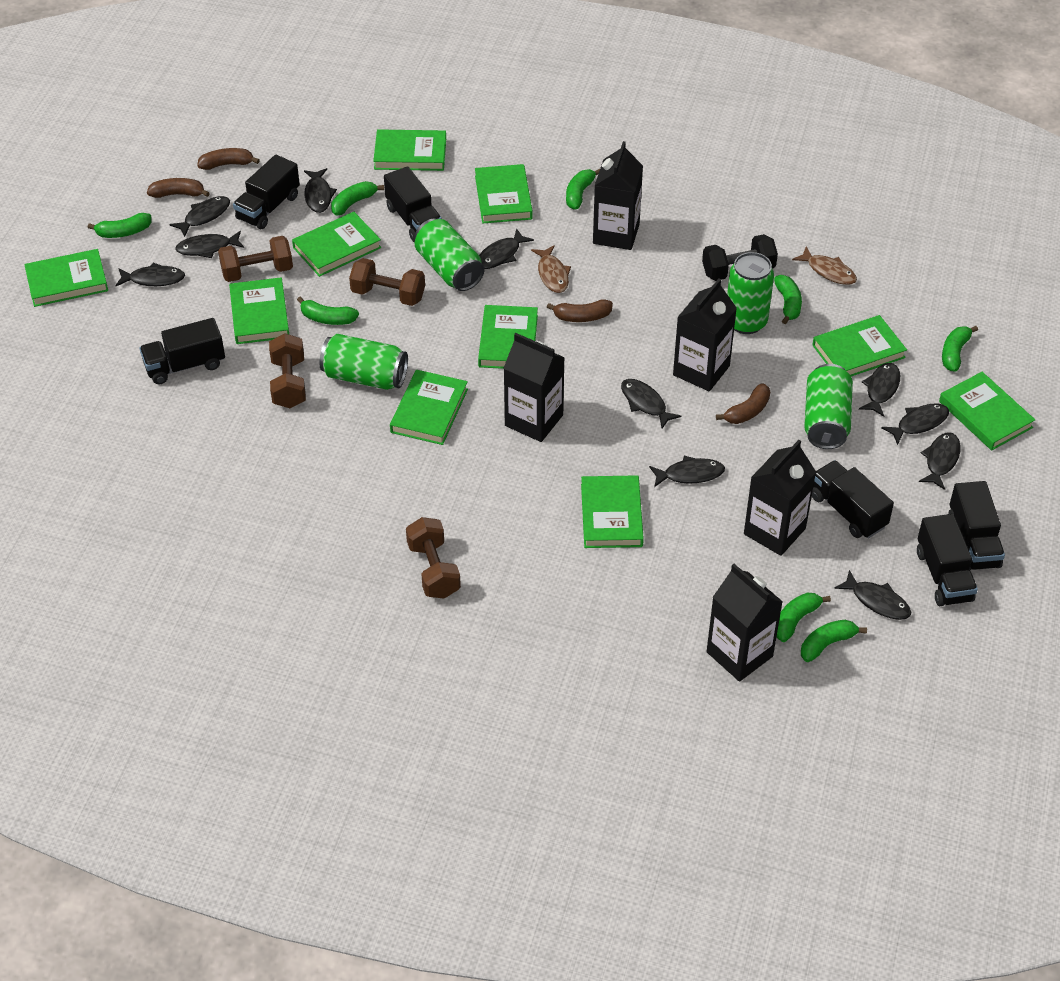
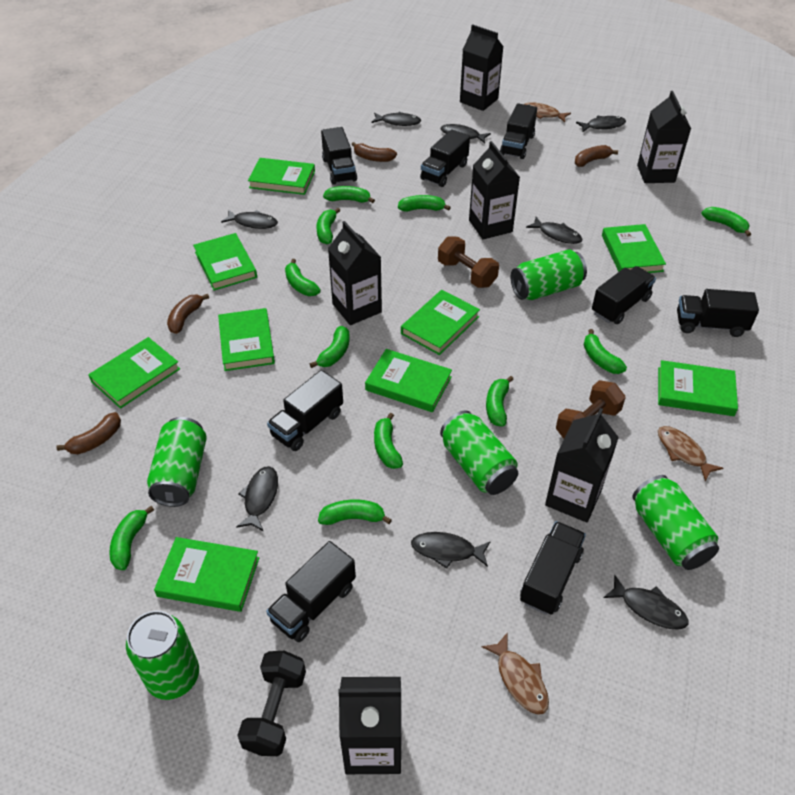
black carton: 5 -> 6
black fish: 11 -> 8
black truck: 6 -> 8
brown dumbbell: 4 -> 2
brown fish: 2 -> 3
green banana: 8 -> 11
green book: 10 -> 9
green can: 4 -> 5

